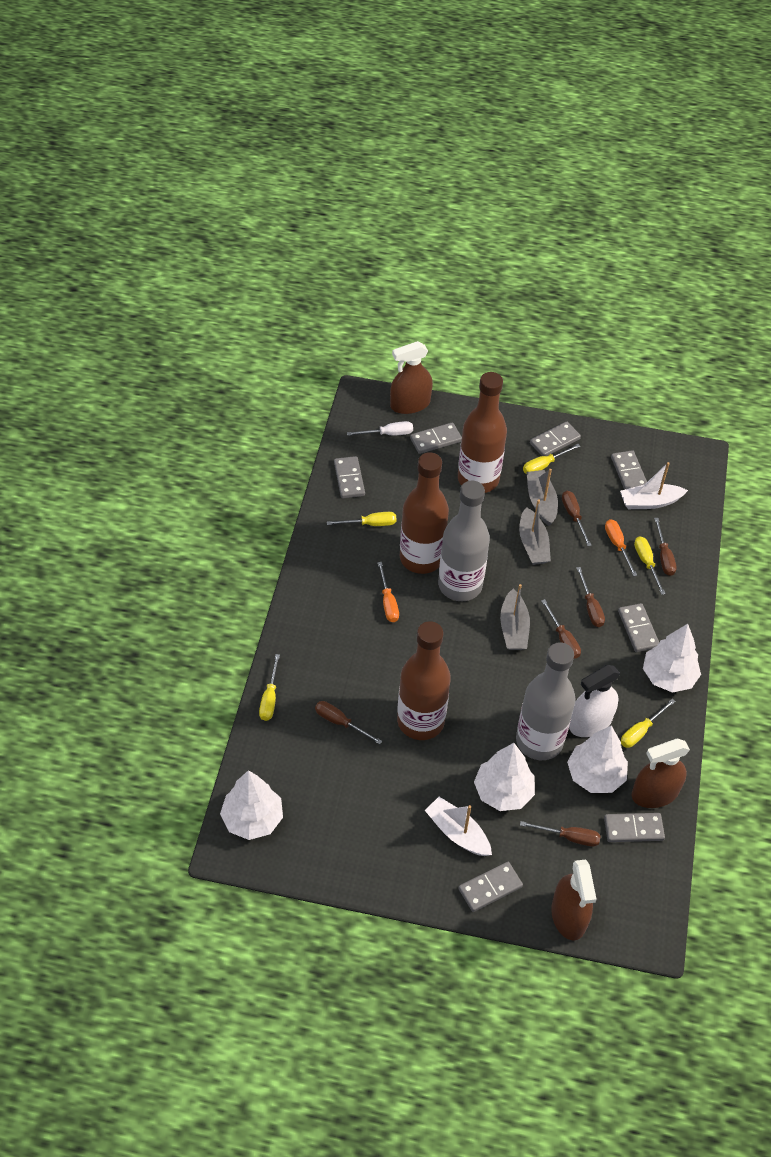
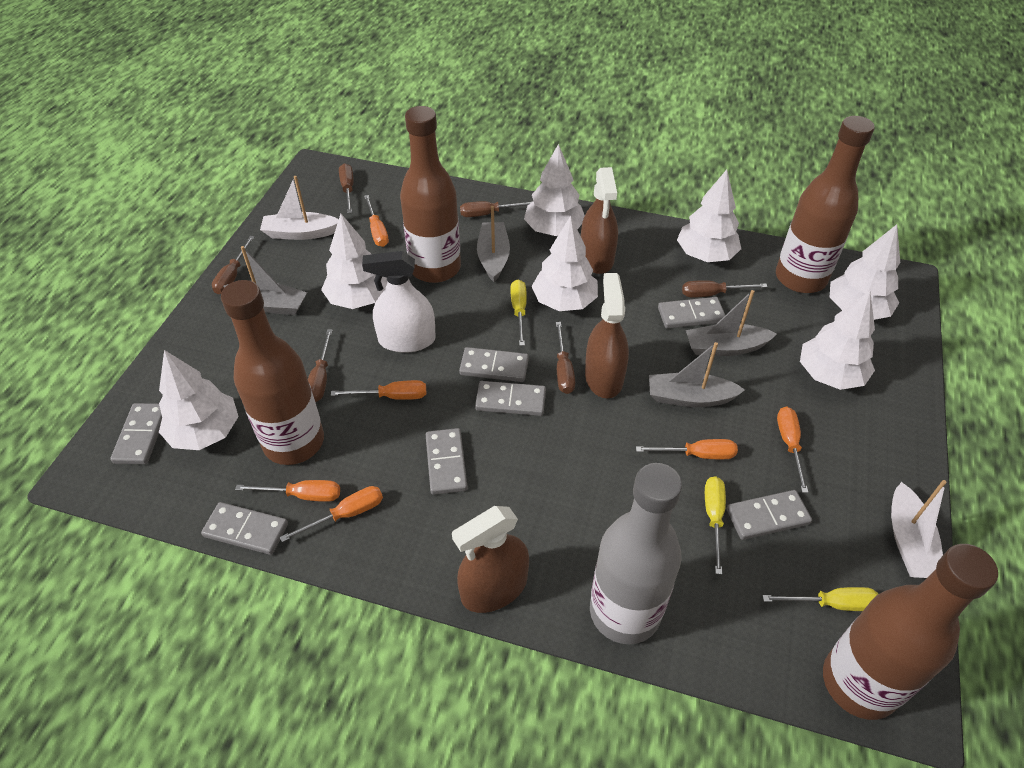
brown bottle: 3 -> 4
grey boat: 3 -> 4
grey bottle: 2 -> 1
orange screwdriver: 2 -> 6
white screwdriver: 1 -> 0
white tree: 4 -> 7
yellow screwdriver: 5 -> 3

